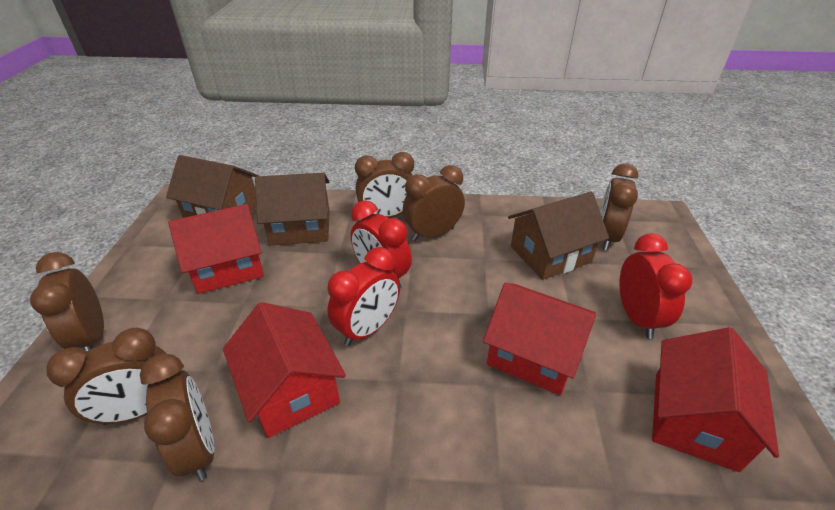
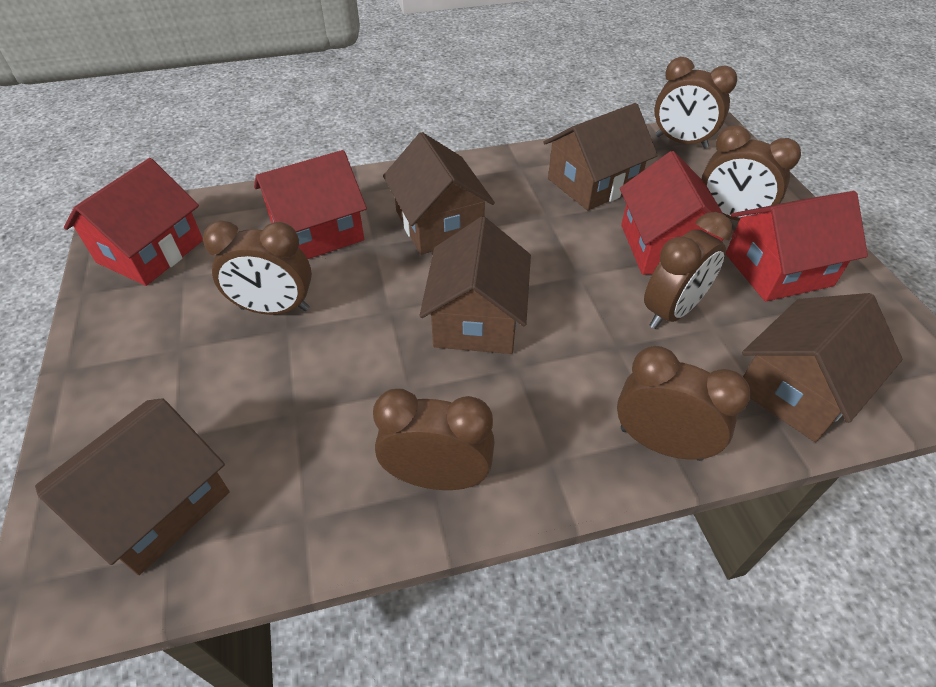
brown house: 3 -> 5
red clock: 3 -> 0

